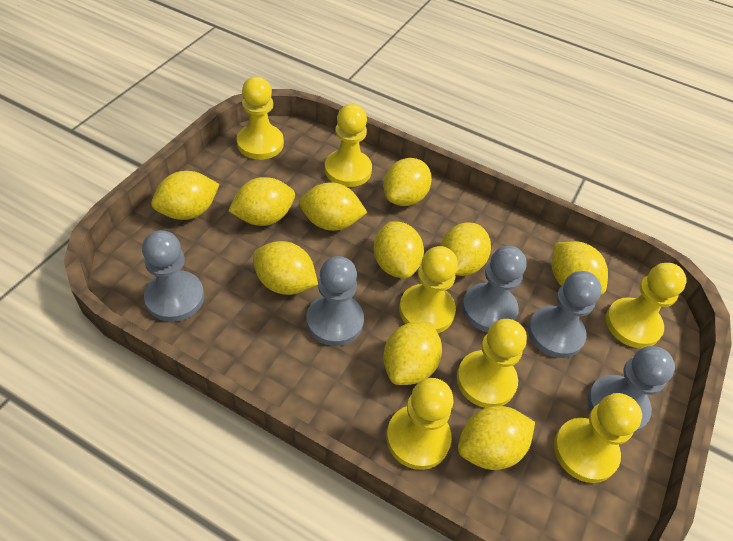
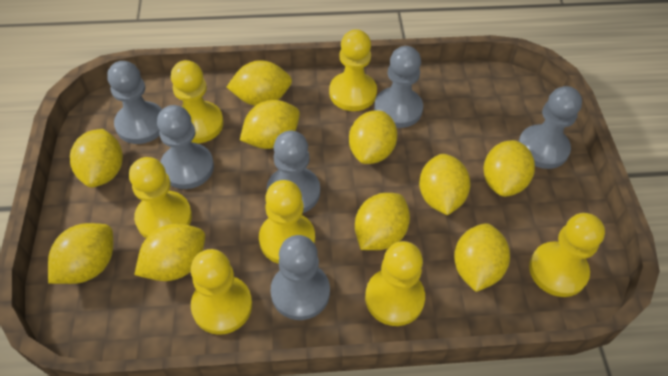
grey pawn: 5 -> 6

